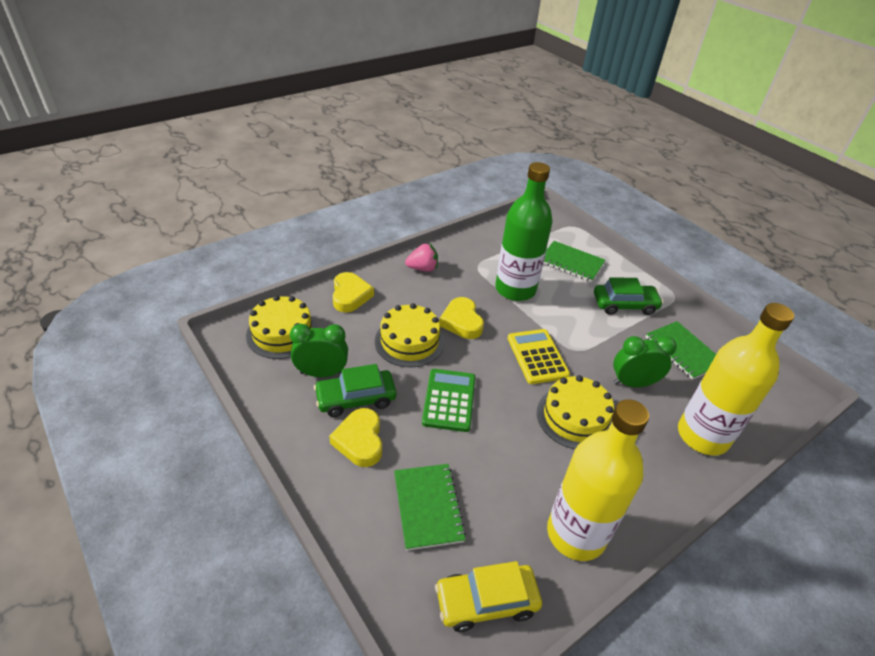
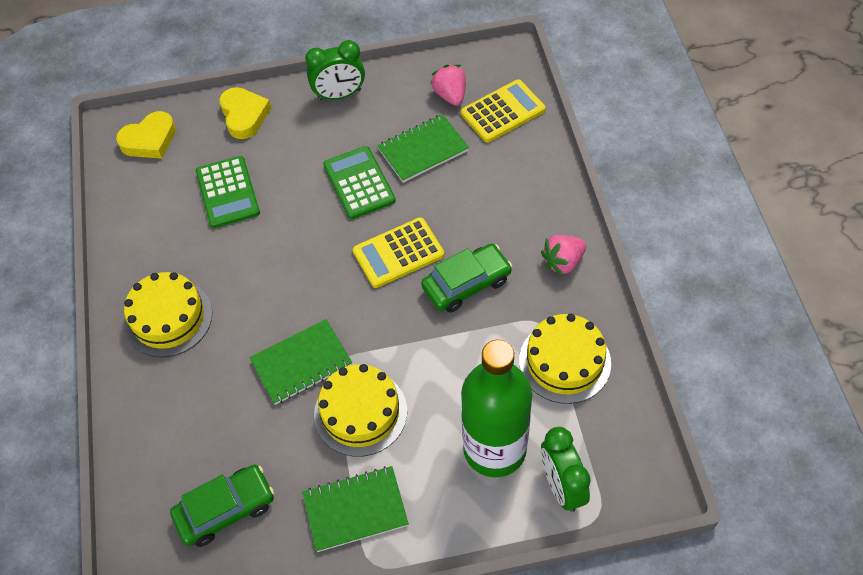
green calculator: 1 -> 2
pink strawberry: 1 -> 2
yellow bottle: 2 -> 0
yellow calculator: 1 -> 2
yellow car: 1 -> 0
yellow heart: 3 -> 2

